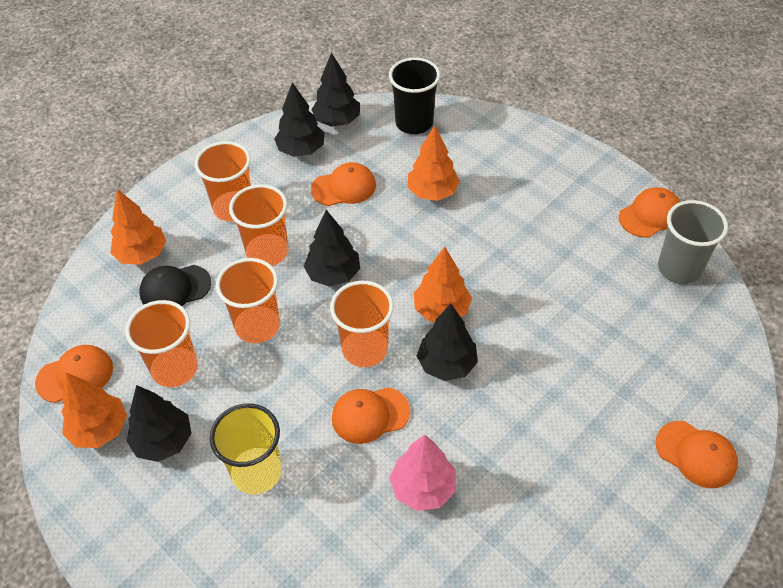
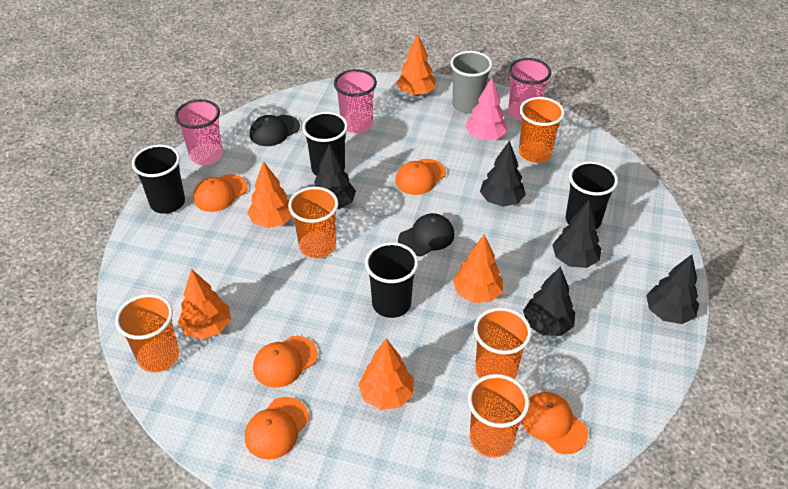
black cap: 1 -> 2
black cup: 1 -> 4
orange tree: 4 -> 5
pink cup: 0 -> 3
yellow cup: 1 -> 0

